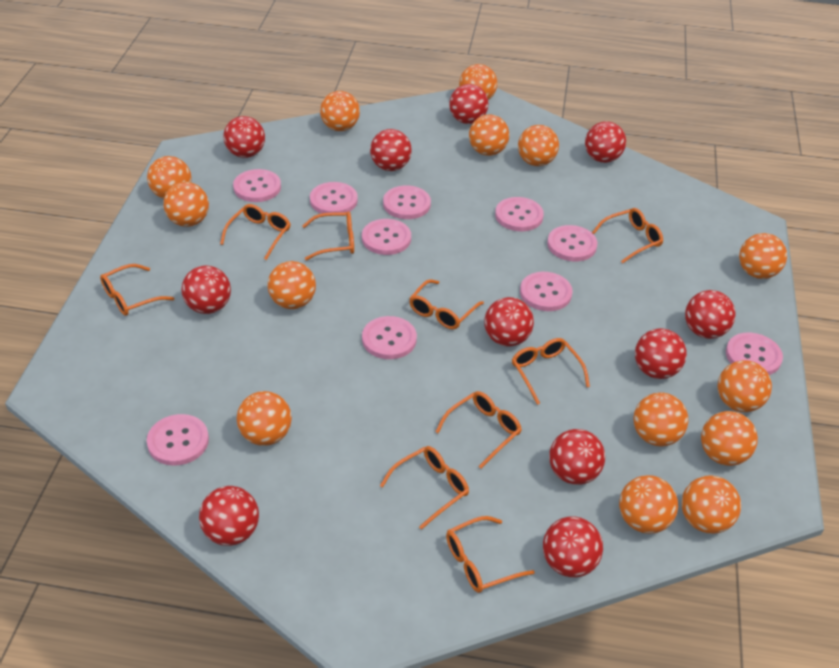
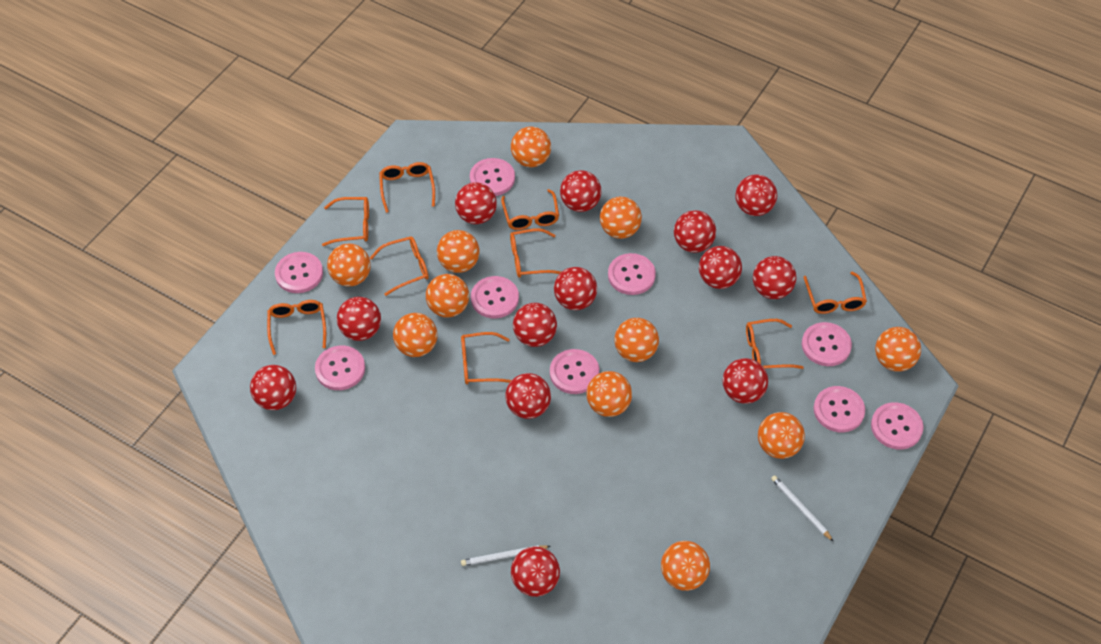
orange ball: 14 -> 11
pink button: 10 -> 9
red ball: 11 -> 13
white pencil: 0 -> 2

